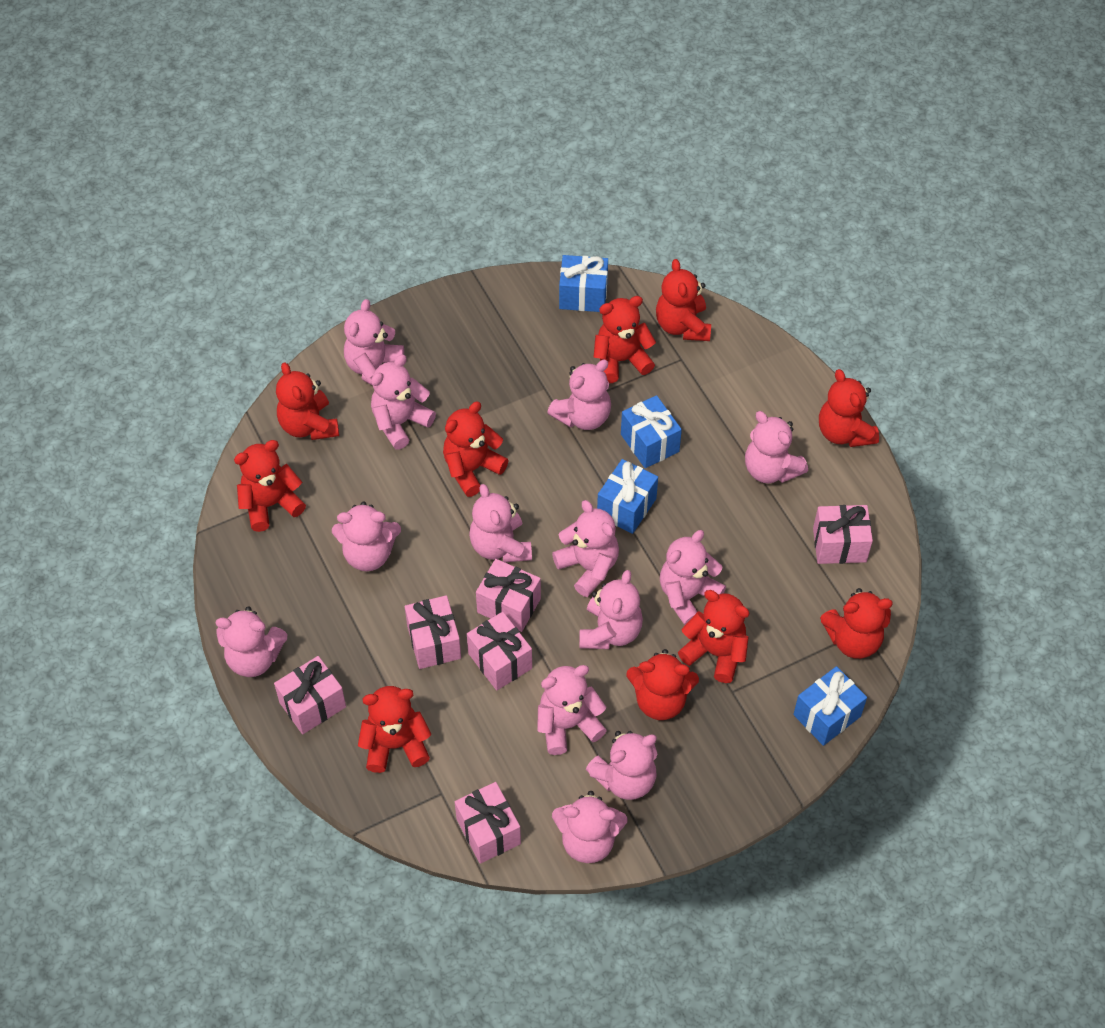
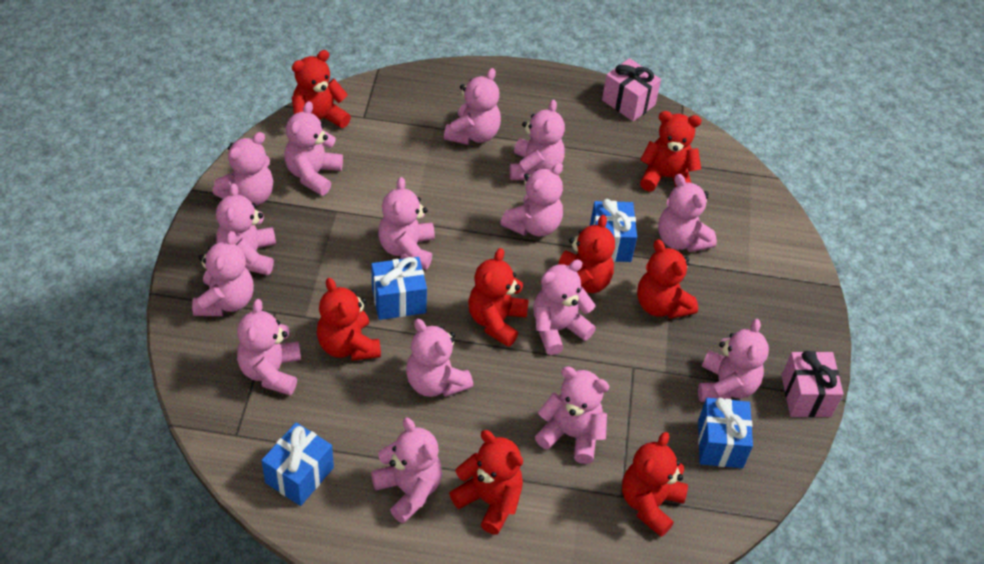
pink gift: 6 -> 2
pink teddy bear: 13 -> 15
red teddy bear: 10 -> 8

